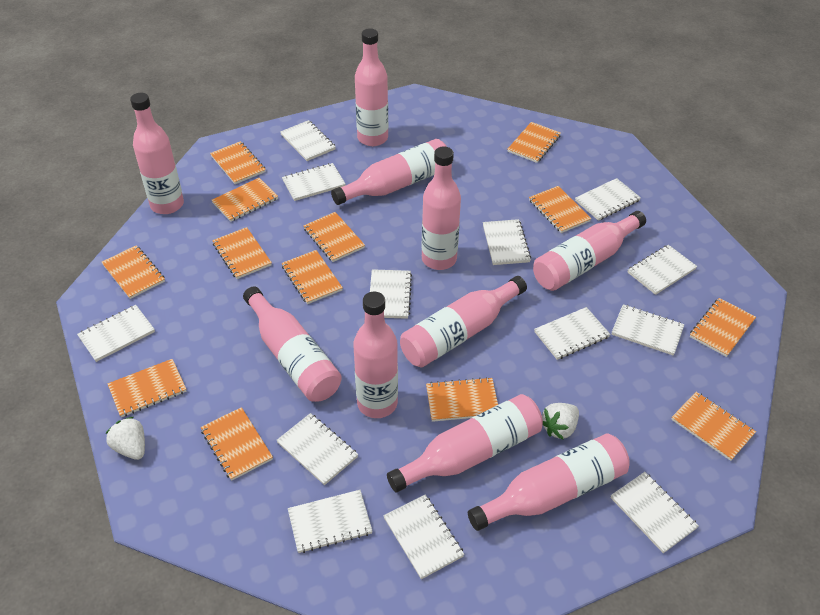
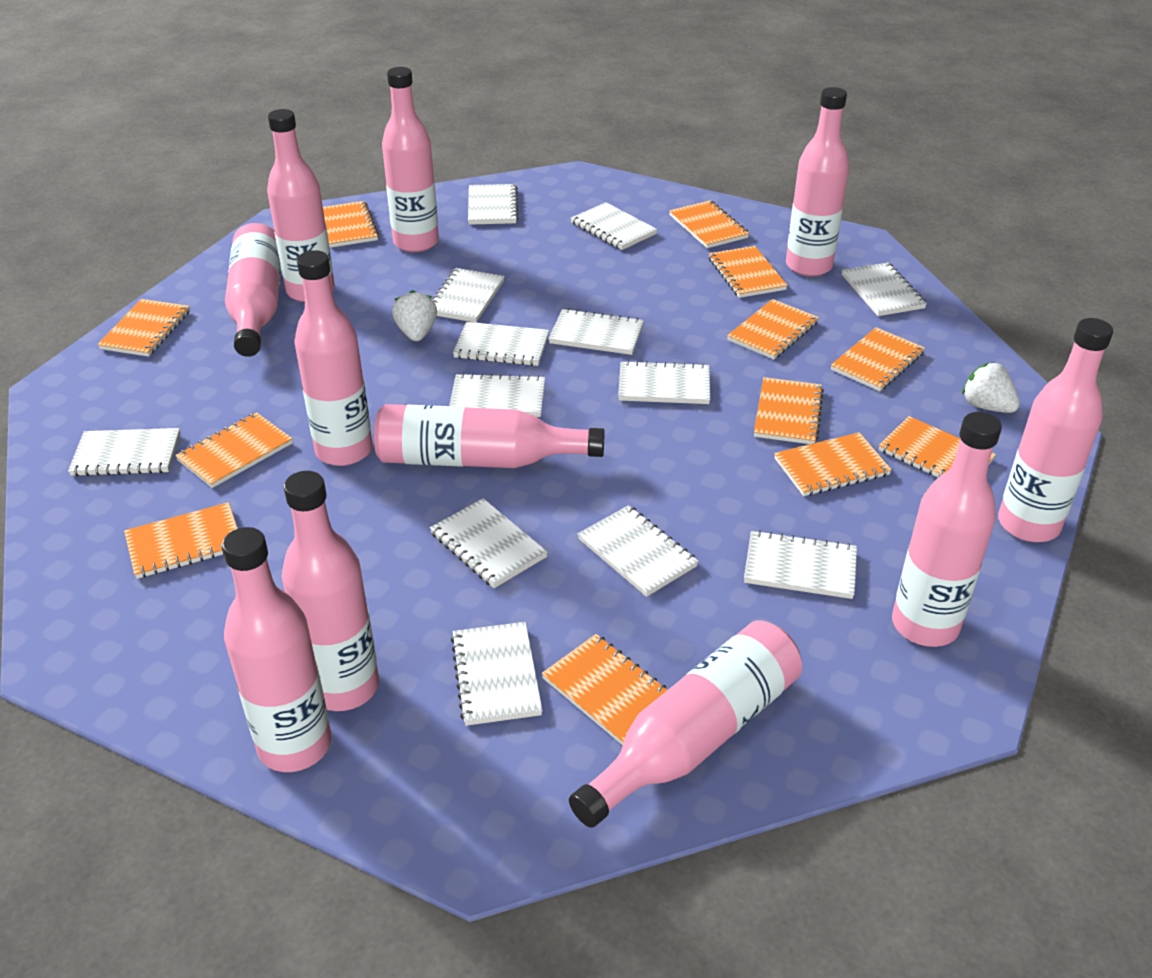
orange notebook: 13 -> 12
pink bottle: 10 -> 11

